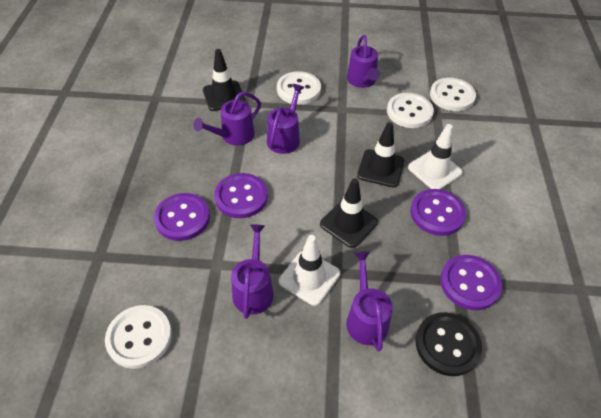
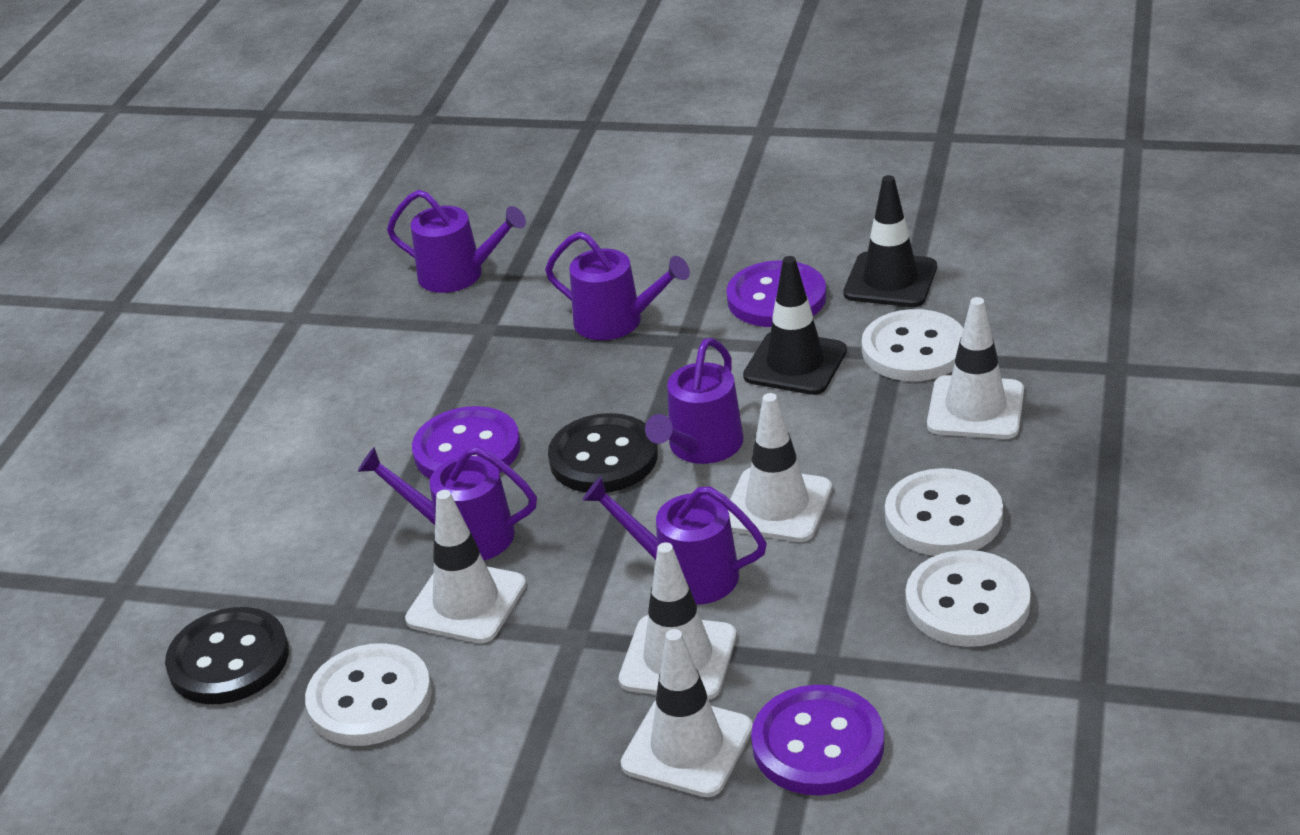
black button: 1 -> 2
black traffic cone: 3 -> 2
purple button: 4 -> 3
white traffic cone: 2 -> 5

